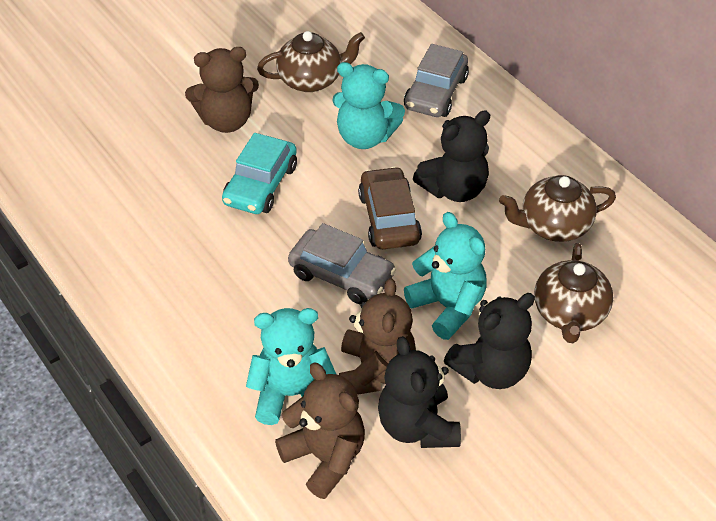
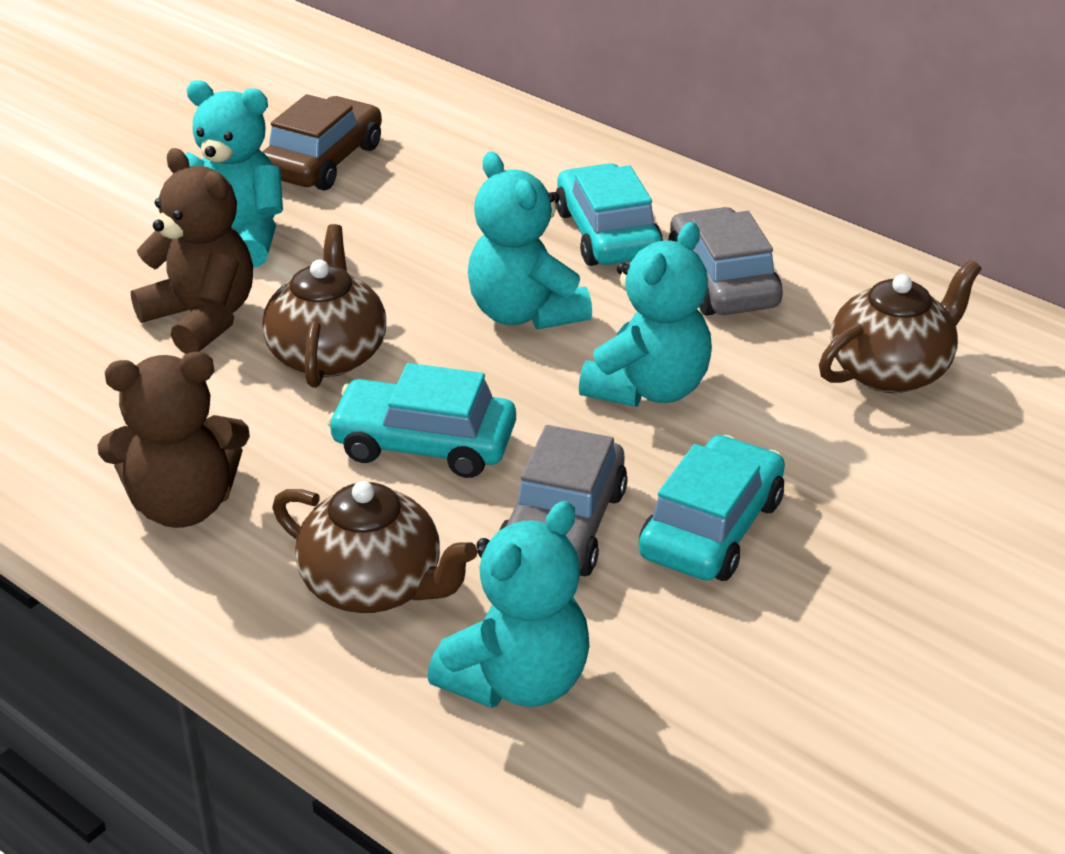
black teddy bear: 3 -> 0
brown teddy bear: 3 -> 2
turquoise car: 1 -> 3
turquoise teddy bear: 3 -> 4

